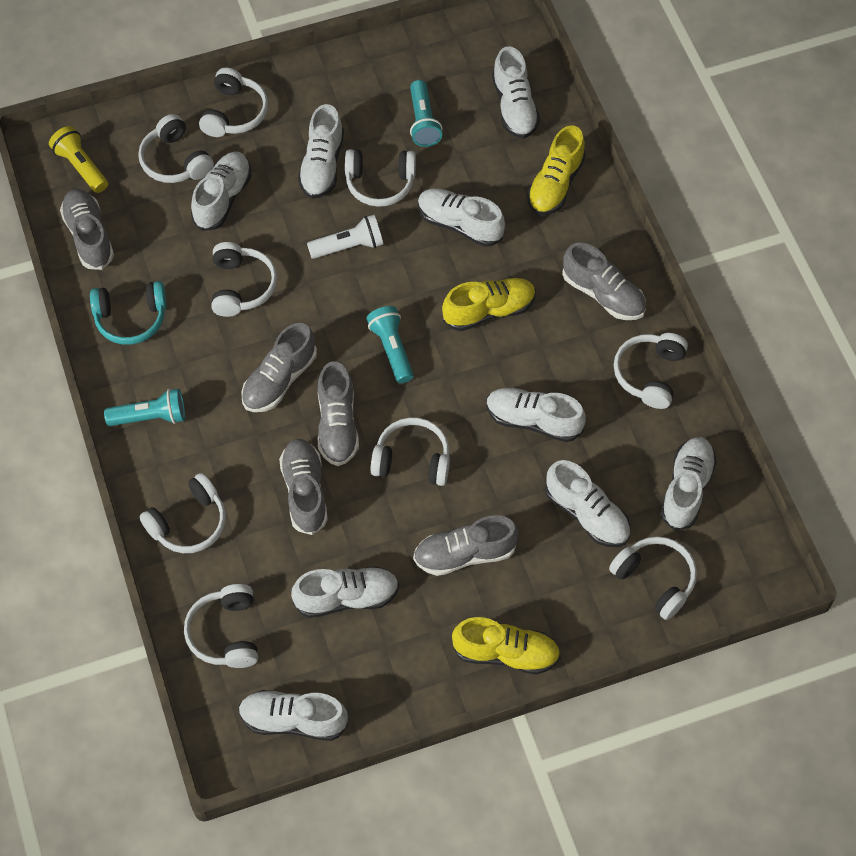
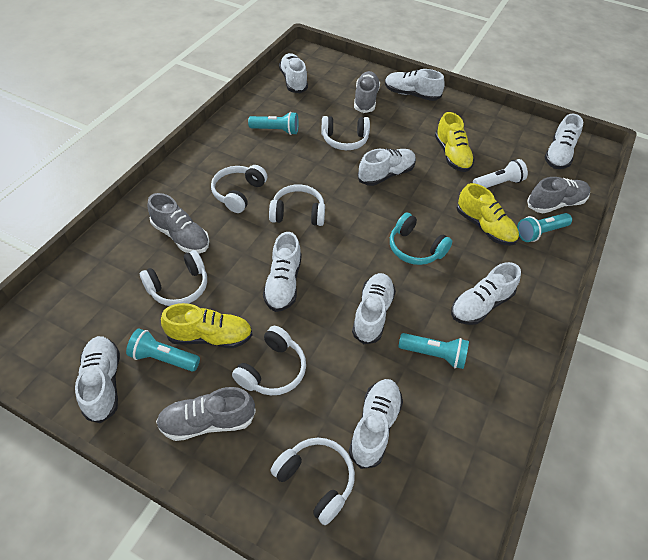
grey shoe: 6 -> 4
turquoise flashlight: 3 -> 4
white headphones: 9 -> 6
yellow flashlight: 1 -> 0

